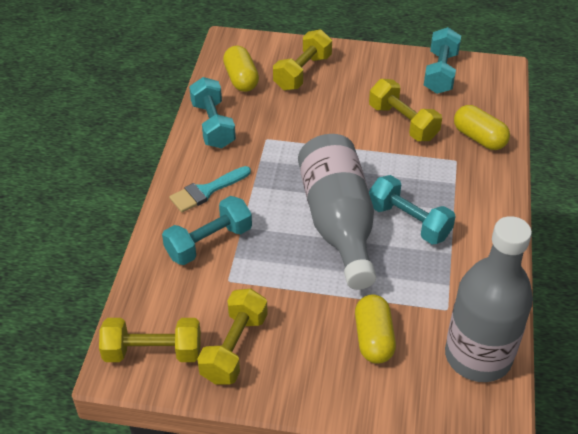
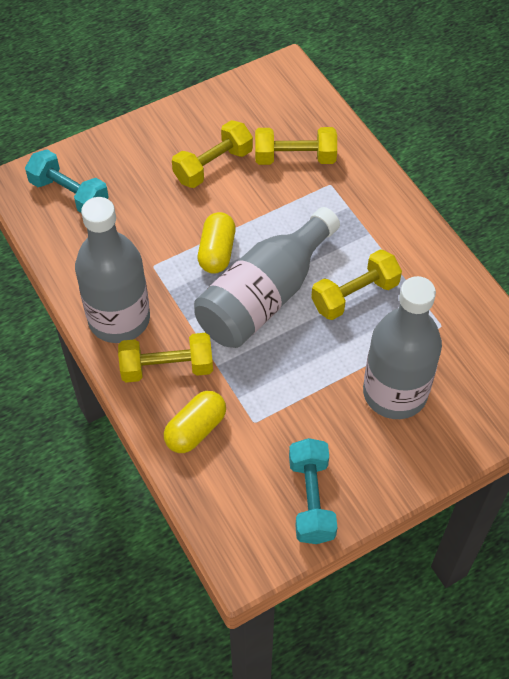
grey bottle: 2 -> 3
turquoise brush: 1 -> 0
turquoise dumbbell: 4 -> 2
yellow capsule: 3 -> 2

